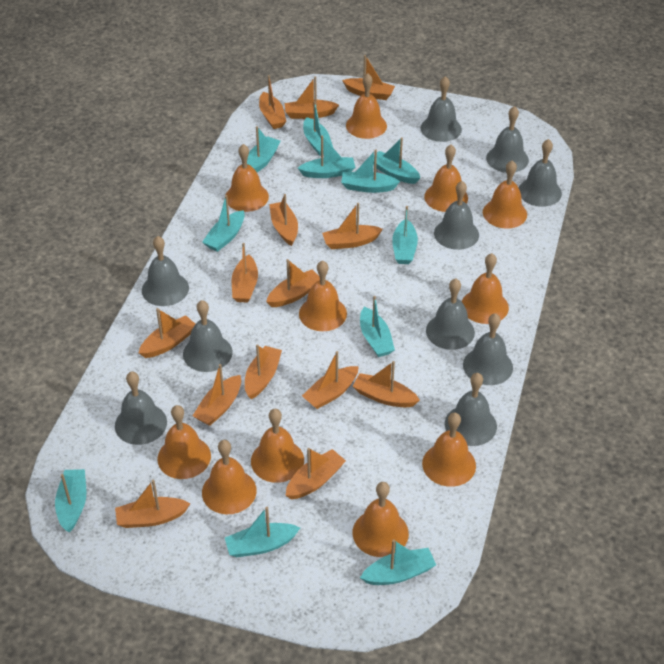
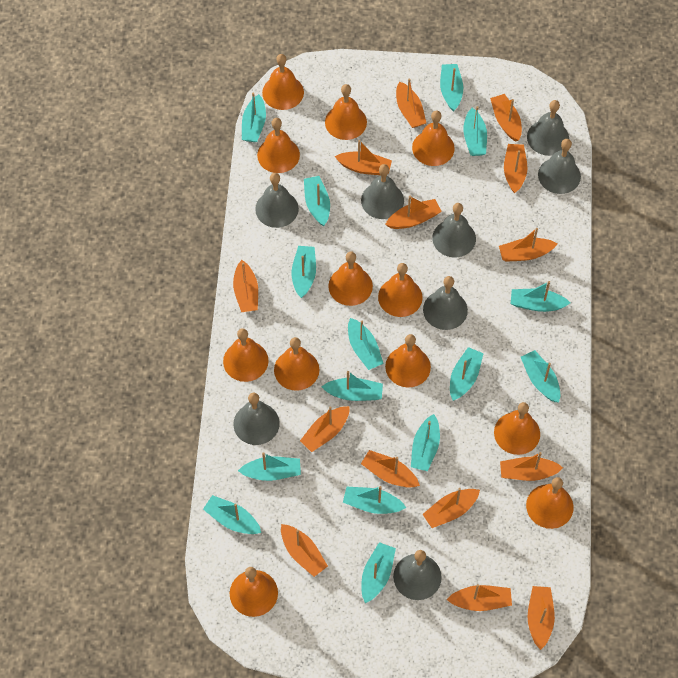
grey bell: 10 -> 8
orange bell: 11 -> 12
turquoise boat: 11 -> 15

